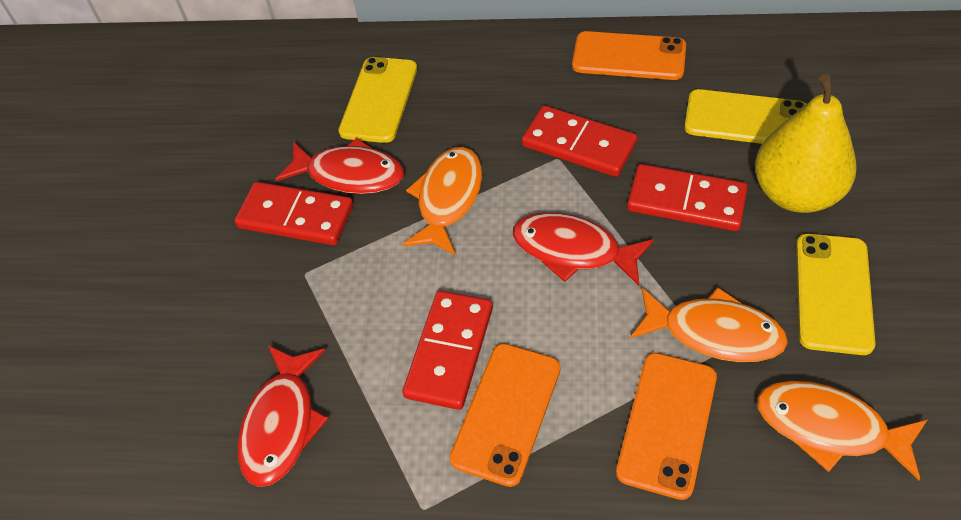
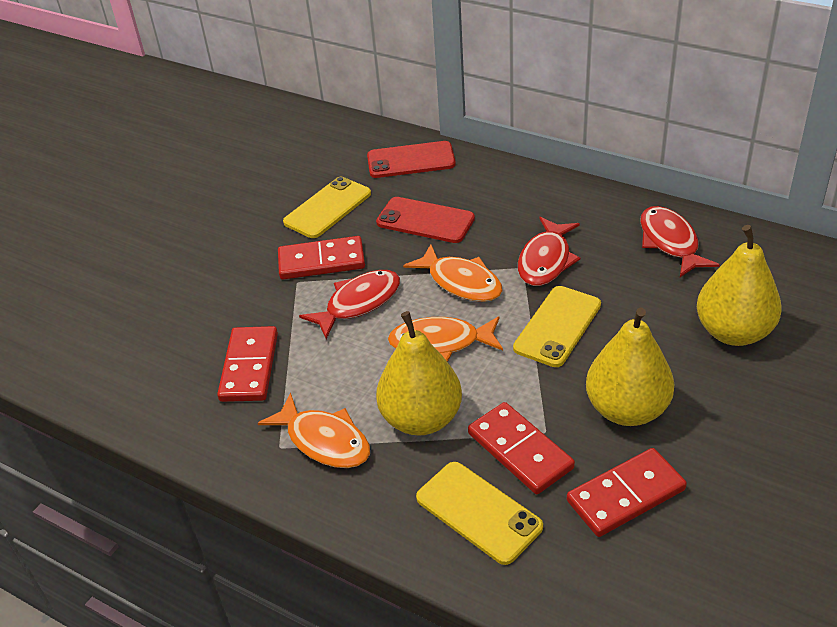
orange phone: 3 -> 0
red phone: 0 -> 2
yellow pear: 1 -> 3

